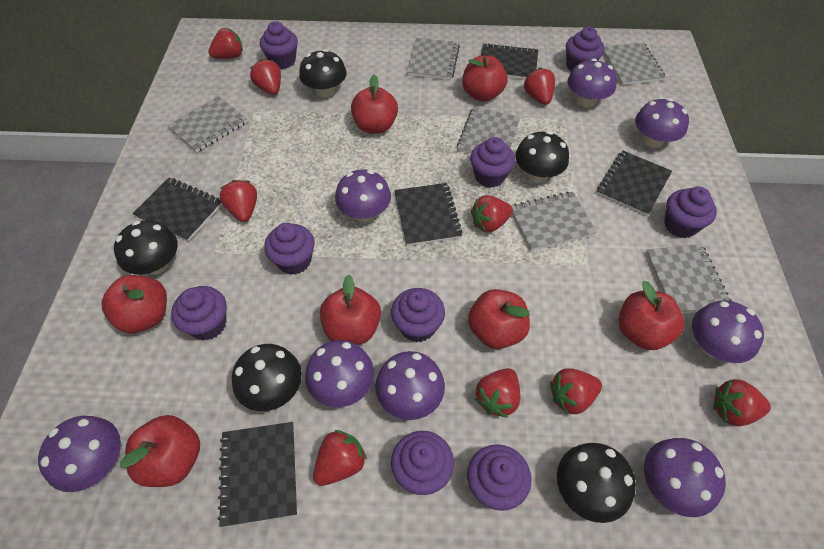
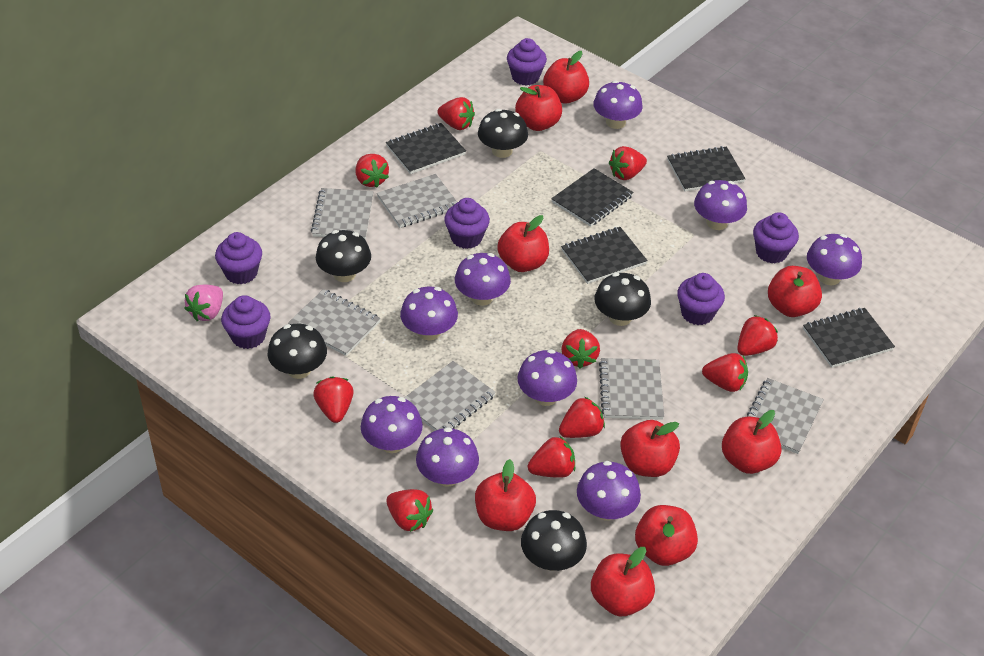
pink strawberry: 0 -> 1
purple cupcake: 9 -> 6
purple mushroom: 8 -> 9
red apple: 7 -> 9
red strawberry: 9 -> 10

